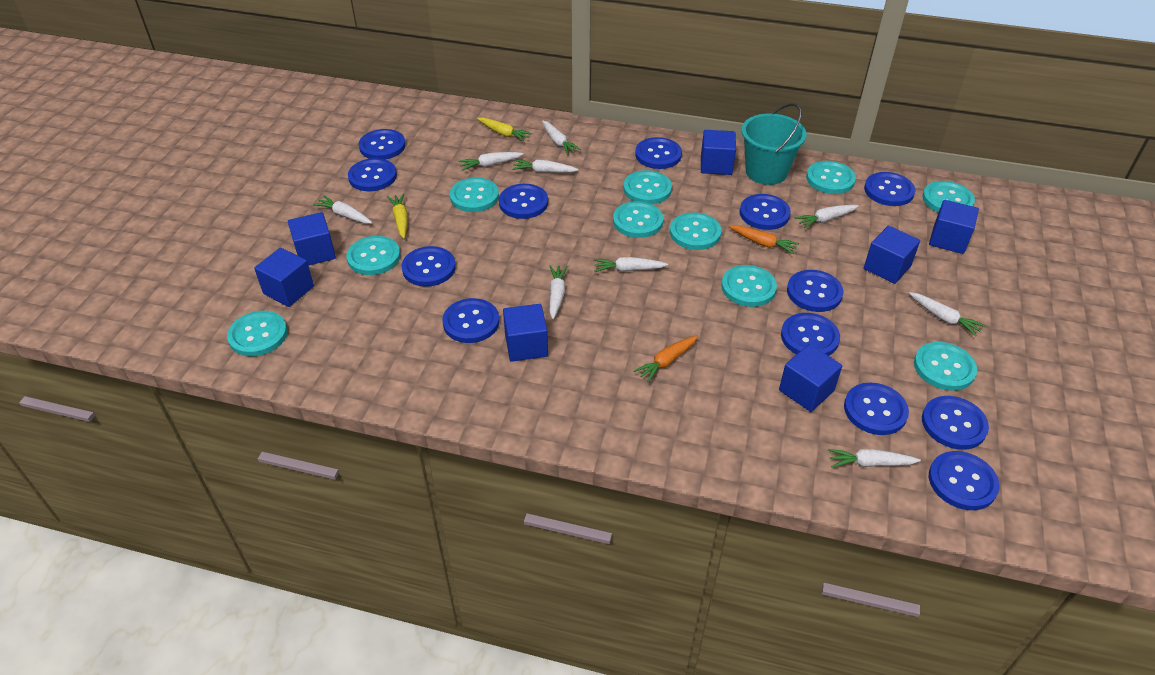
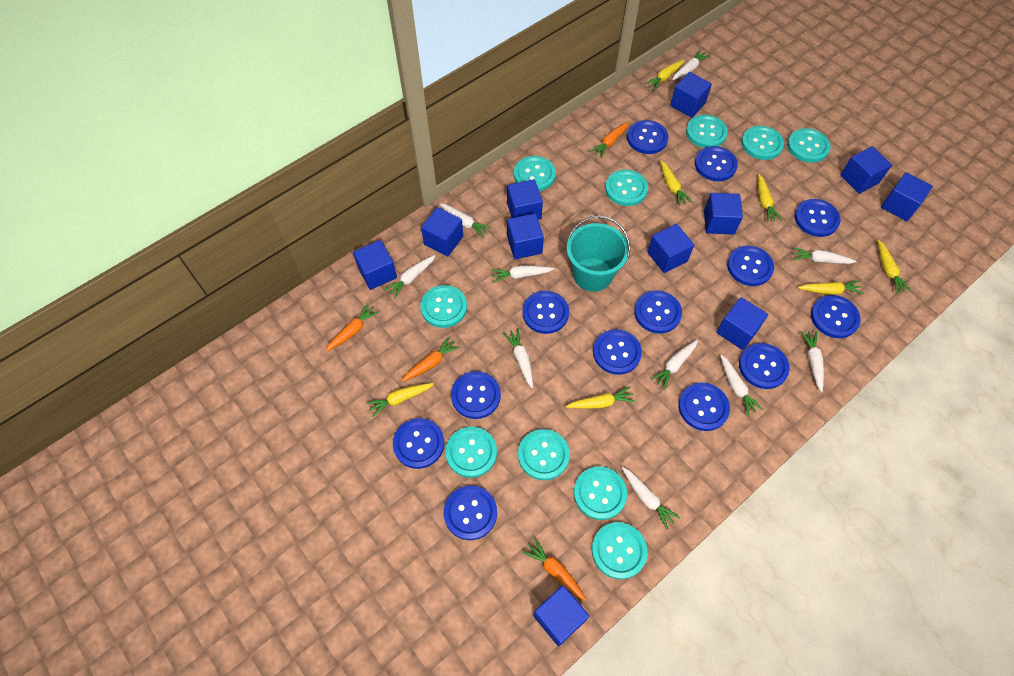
blue cube: 7 -> 11
orange carrot: 2 -> 4
white carrot: 9 -> 10
yellow carrot: 2 -> 7

